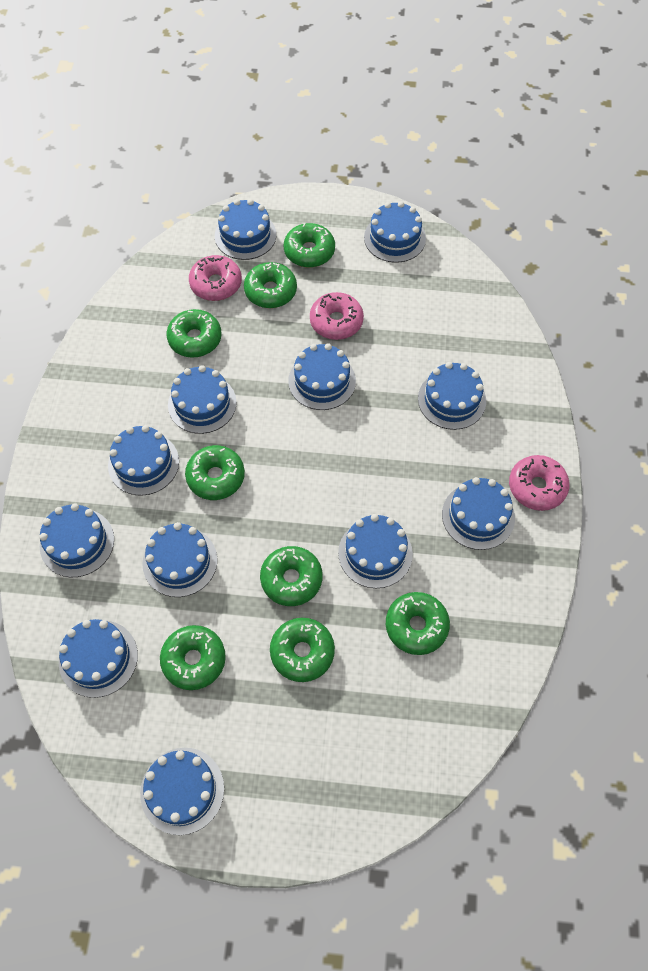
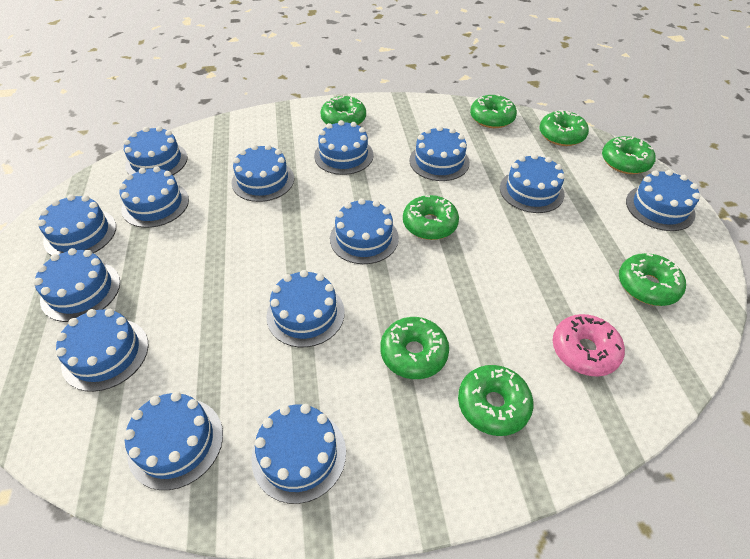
blue cake: 12 -> 14
pink donut: 3 -> 1

